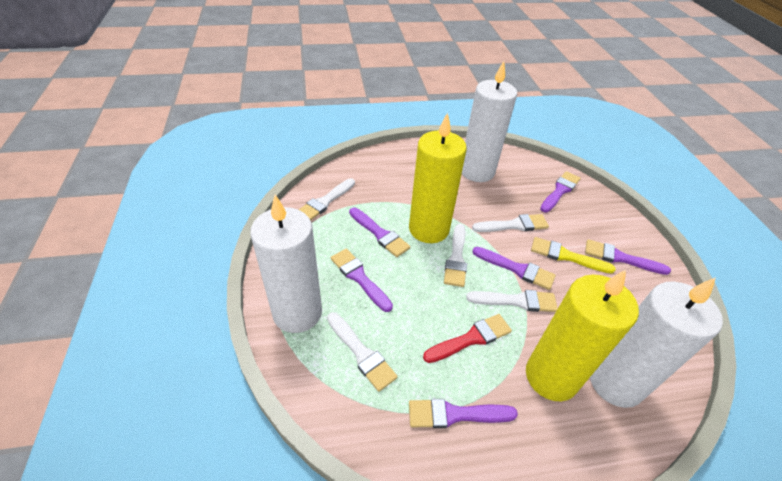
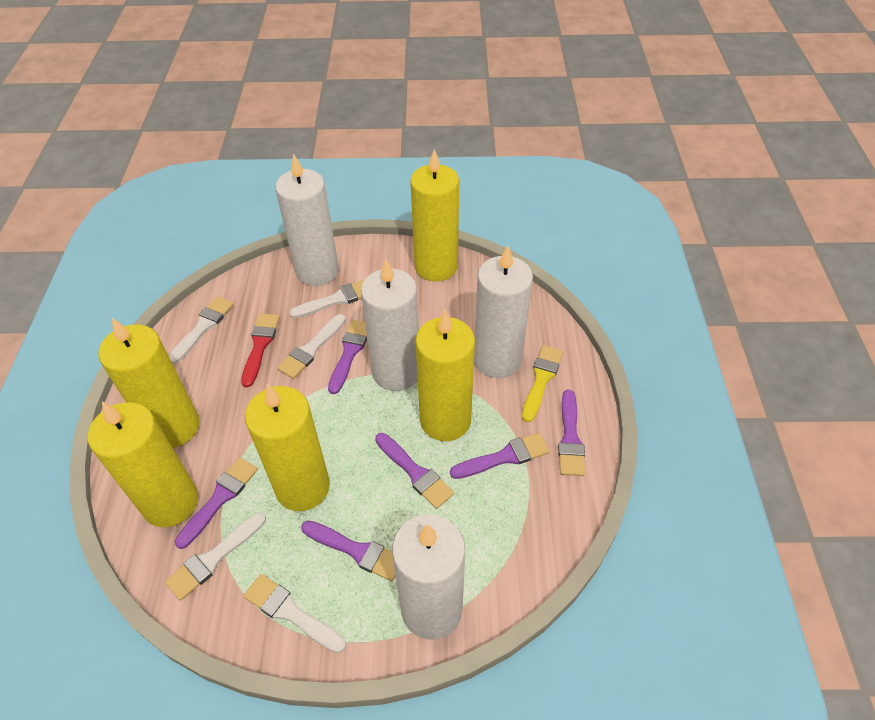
white candle: 3 -> 4
yellow candle: 2 -> 5

